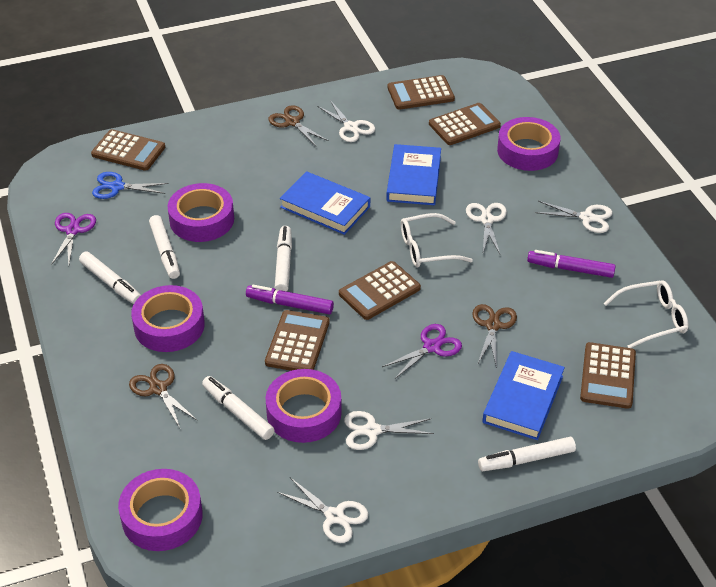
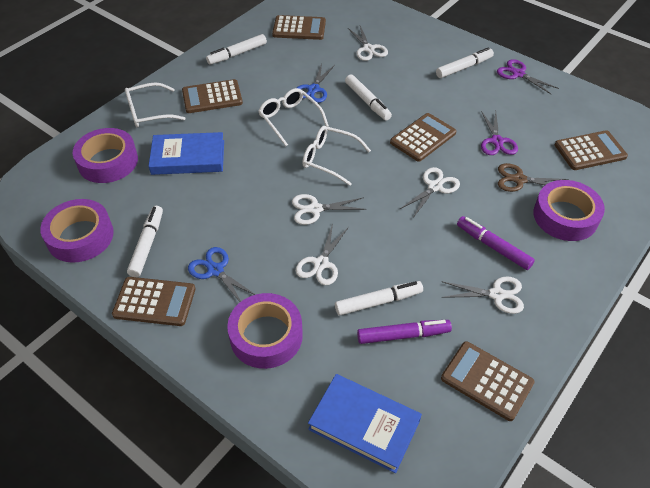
blue book: 3 -> 2
blue scissors: 1 -> 2
brown scissors: 3 -> 1
purple tape: 5 -> 4
white glasses: 2 -> 3

